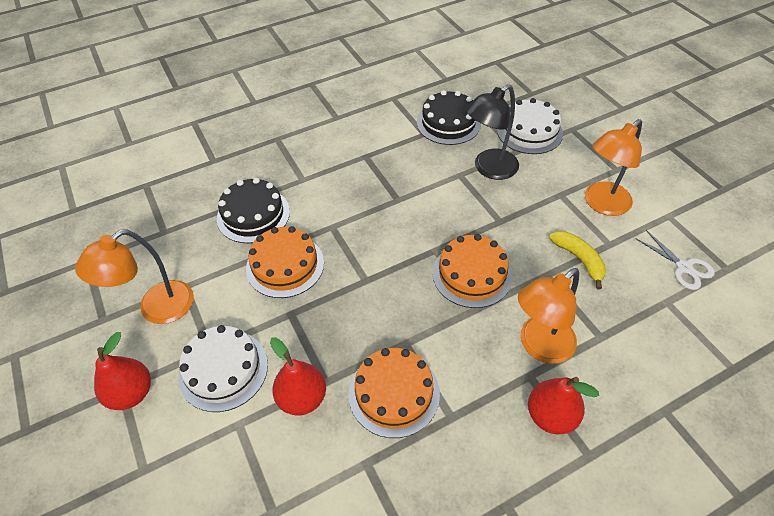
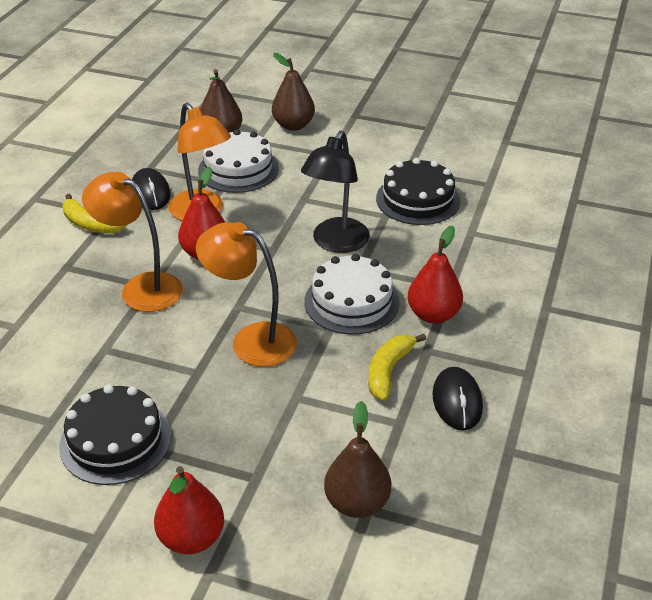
black mouse: 0 -> 2
brown pear: 0 -> 3
orange cake: 3 -> 0
white scissors: 1 -> 0
yellow banana: 1 -> 2

